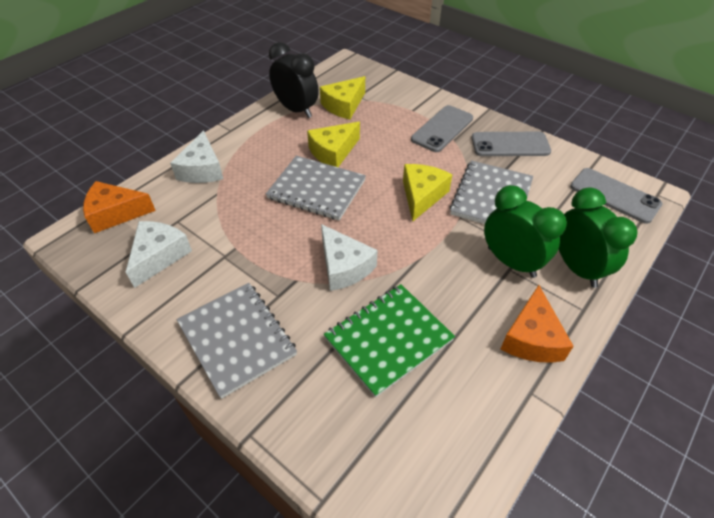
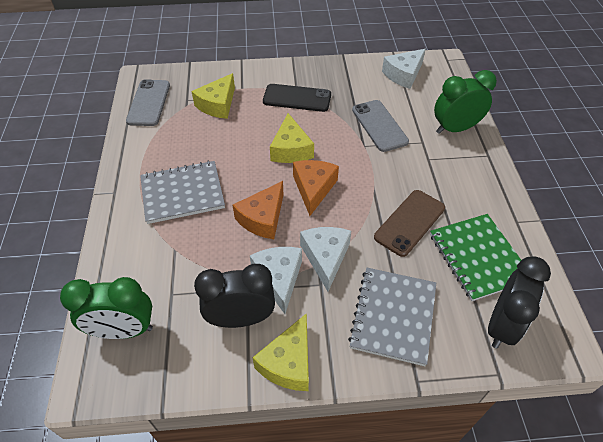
black clock: 1 -> 2
black phone: 0 -> 1
brown phone: 0 -> 1
grey notebook: 3 -> 2
grey phone: 3 -> 2

